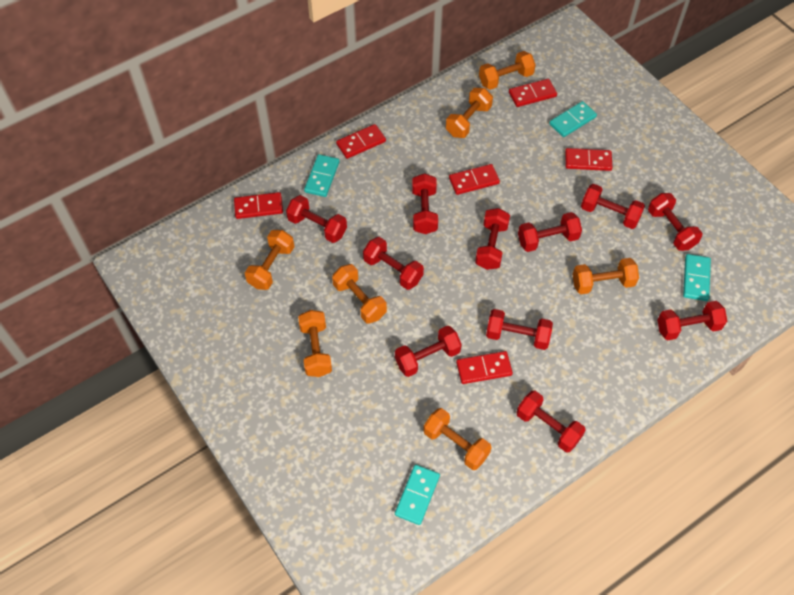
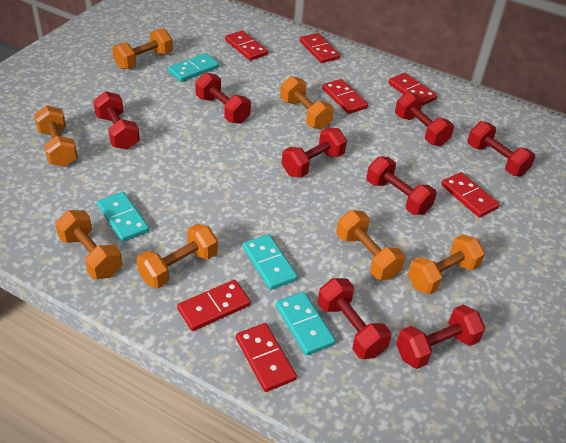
red domino: 6 -> 7
red dumbbell: 11 -> 8

